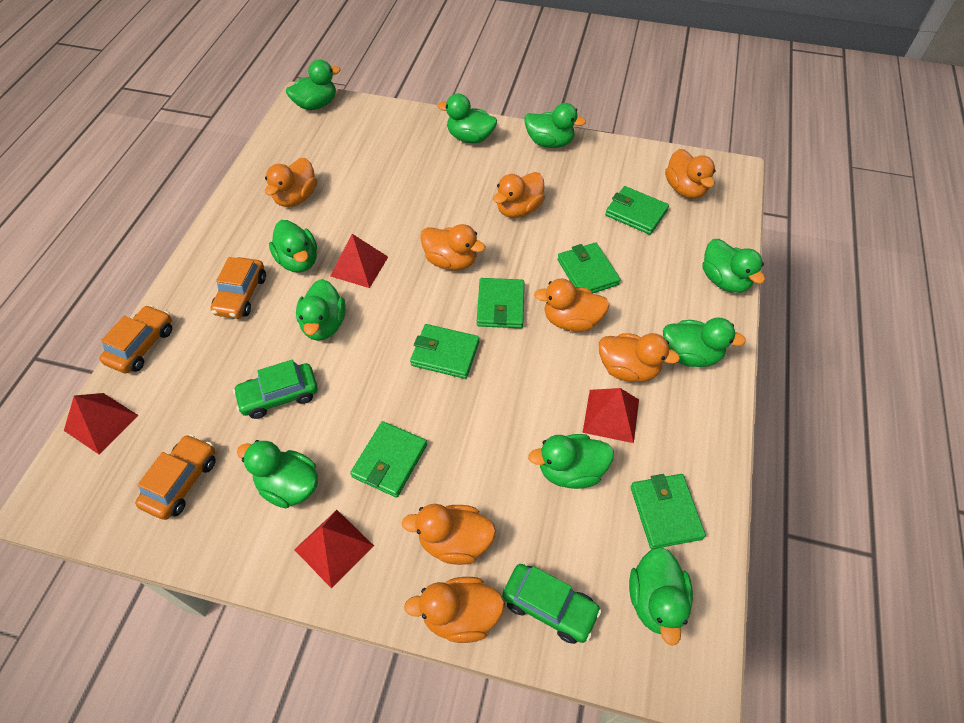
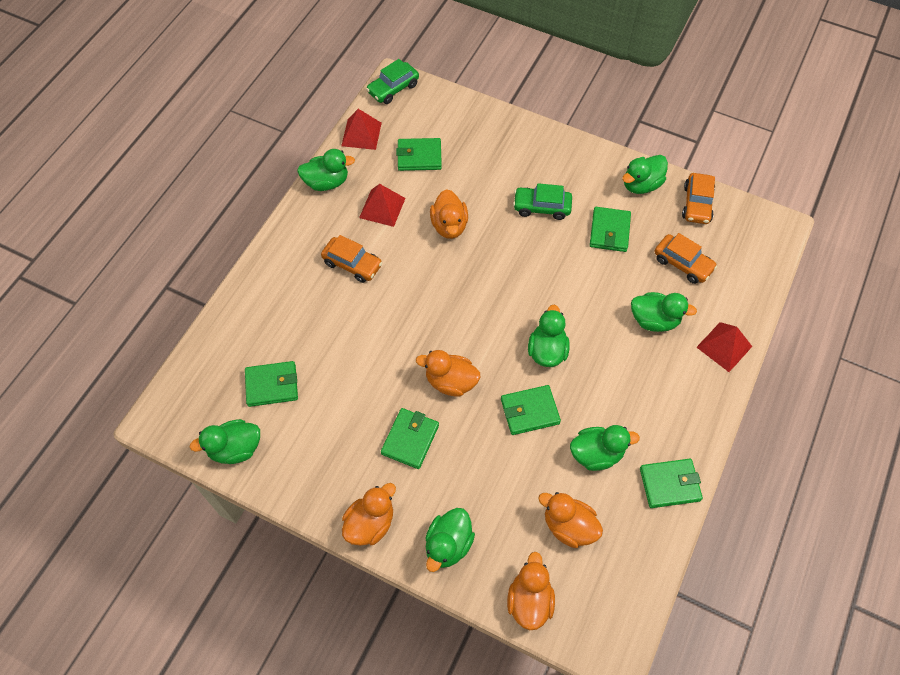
green duck: 10 -> 7
orange duck: 8 -> 5
red pyramid: 4 -> 3

